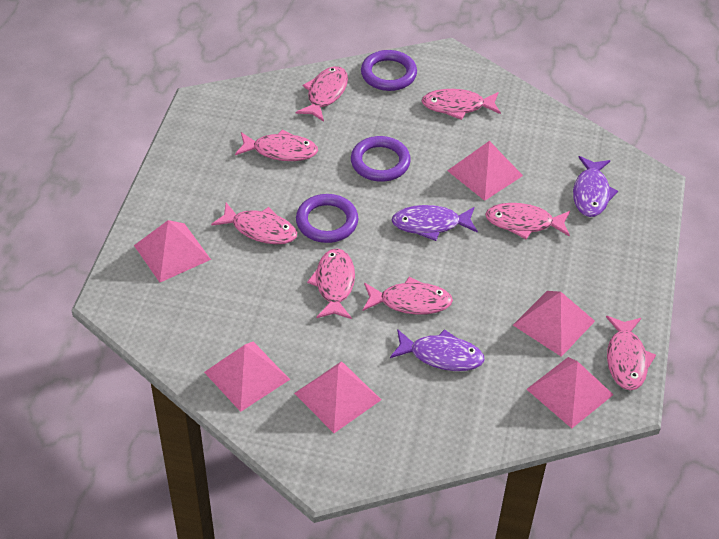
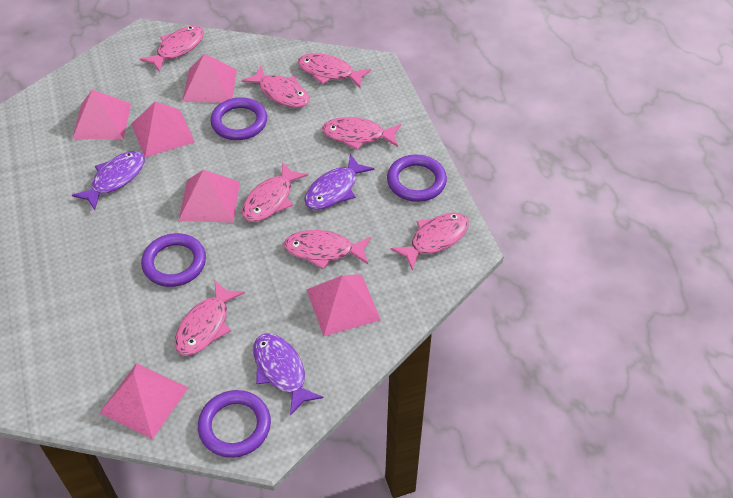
purple ring: 3 -> 4

